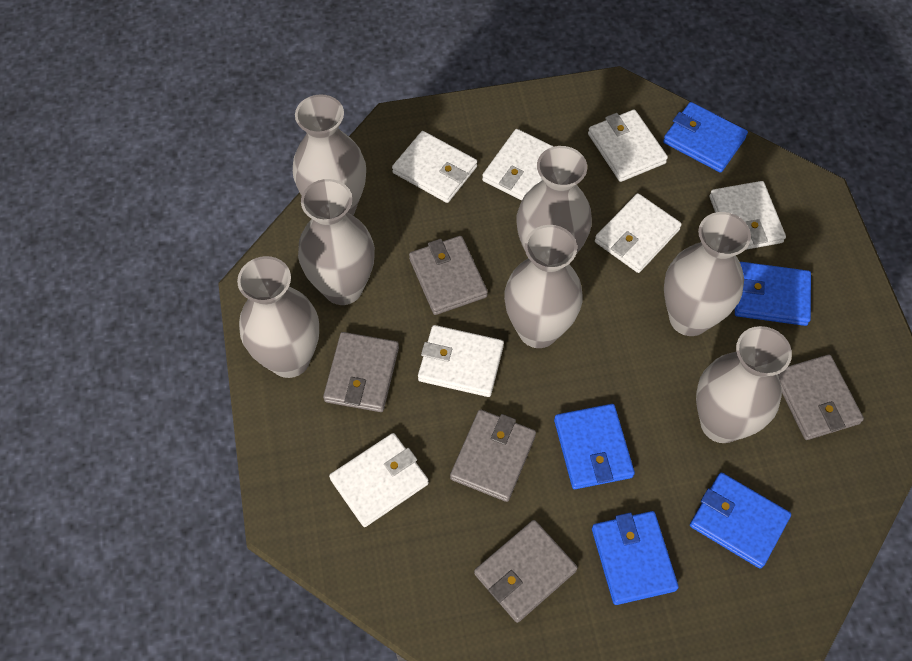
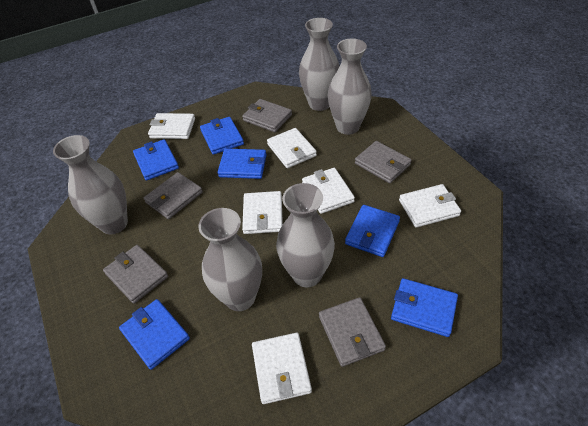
blue wallet: 5 -> 6
grey vase: 7 -> 5
white wallet: 7 -> 6

